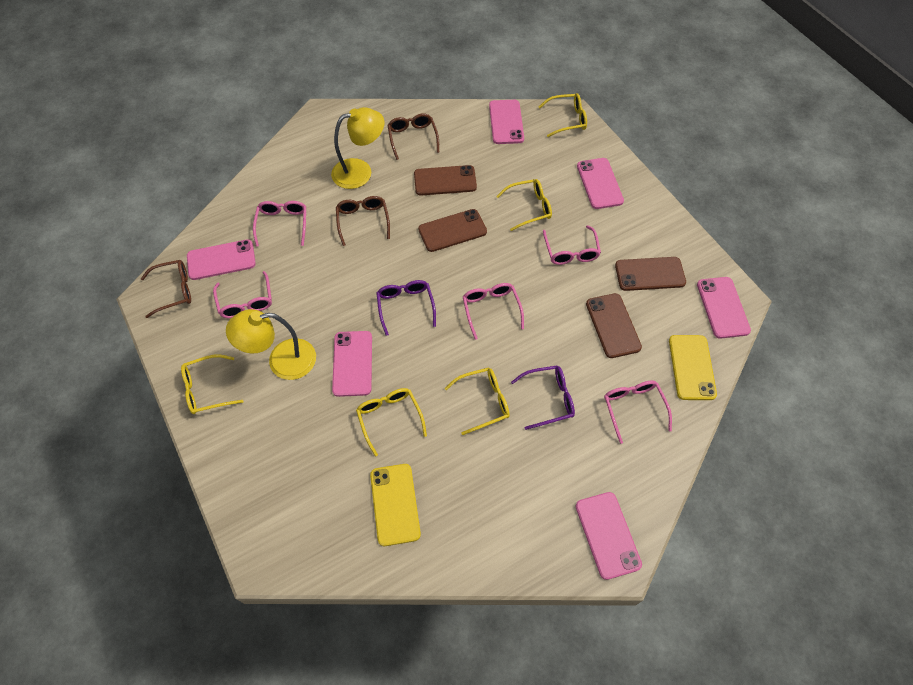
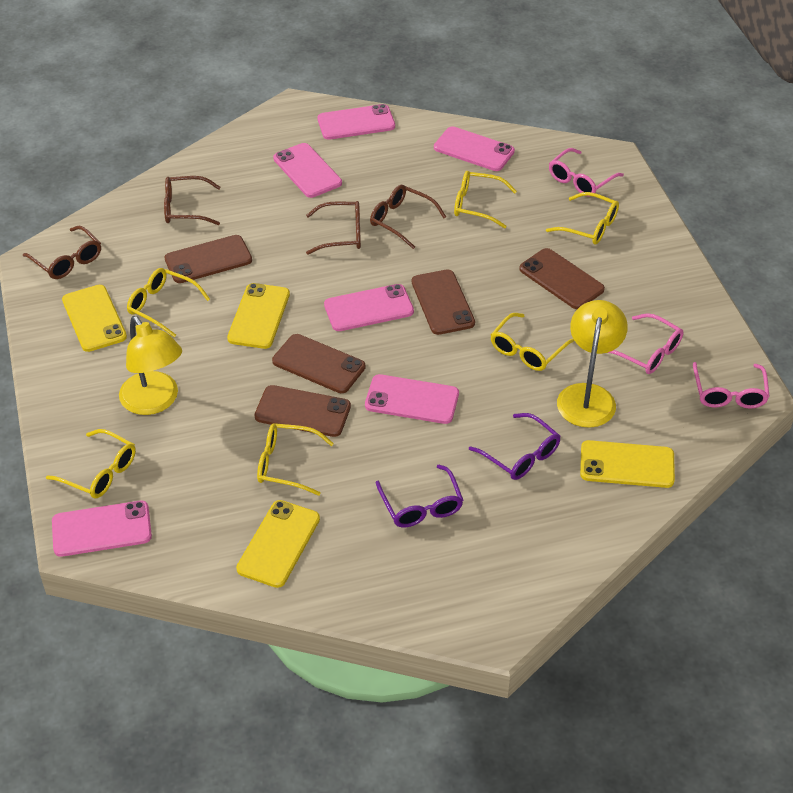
brown glasses: 3 -> 4
brown phone: 4 -> 5
pink glasses: 5 -> 3
yellow glasses: 5 -> 6
yellow phone: 2 -> 4

